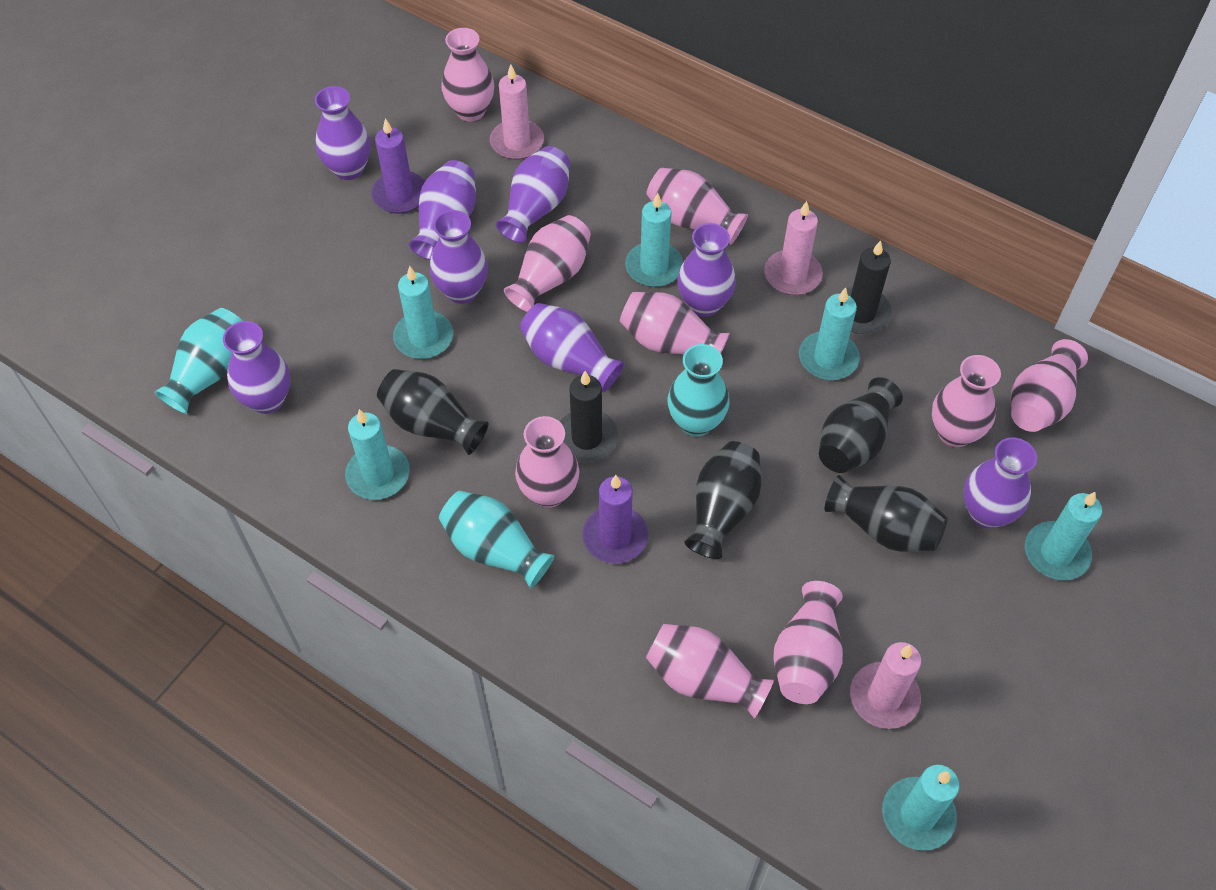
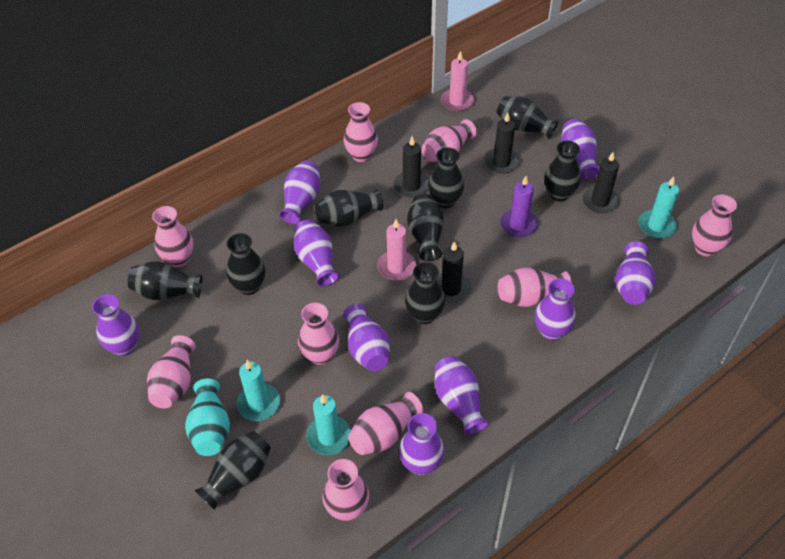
black candle: 2 -> 4
black vase: 4 -> 9
pink candle: 3 -> 2
purple candle: 2 -> 1
purple vase: 8 -> 9
turquoise candle: 6 -> 3
turquoise vase: 3 -> 1

